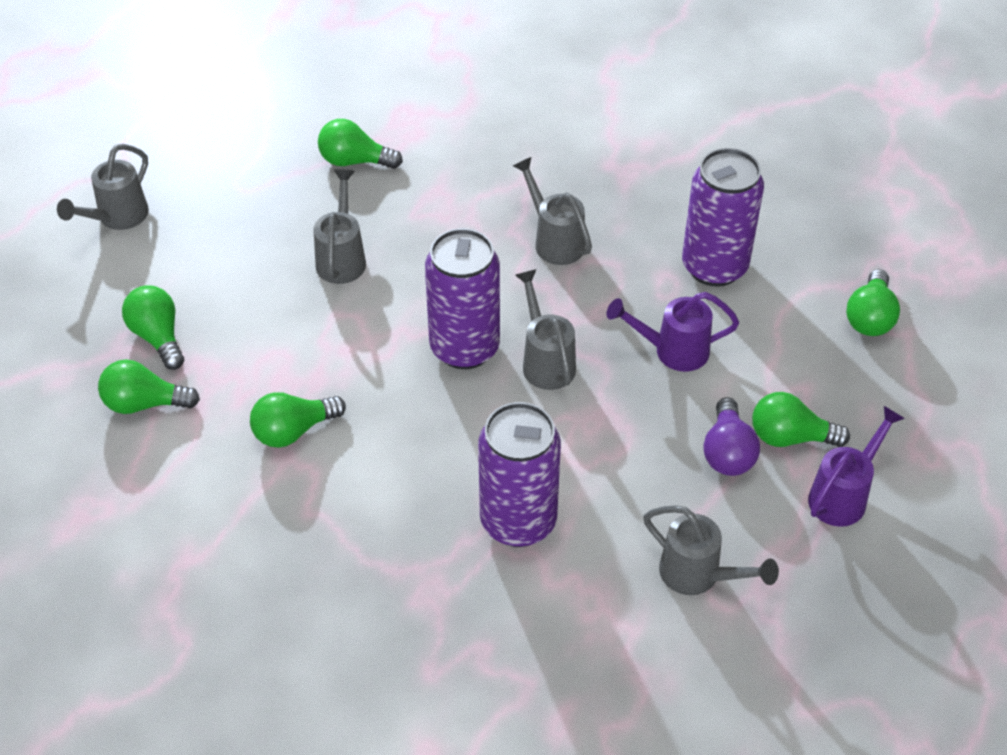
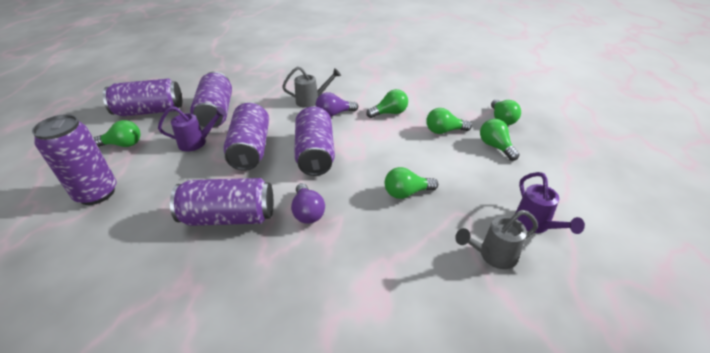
grey watering can: 5 -> 2
purple can: 3 -> 6
purple light bulb: 1 -> 2

